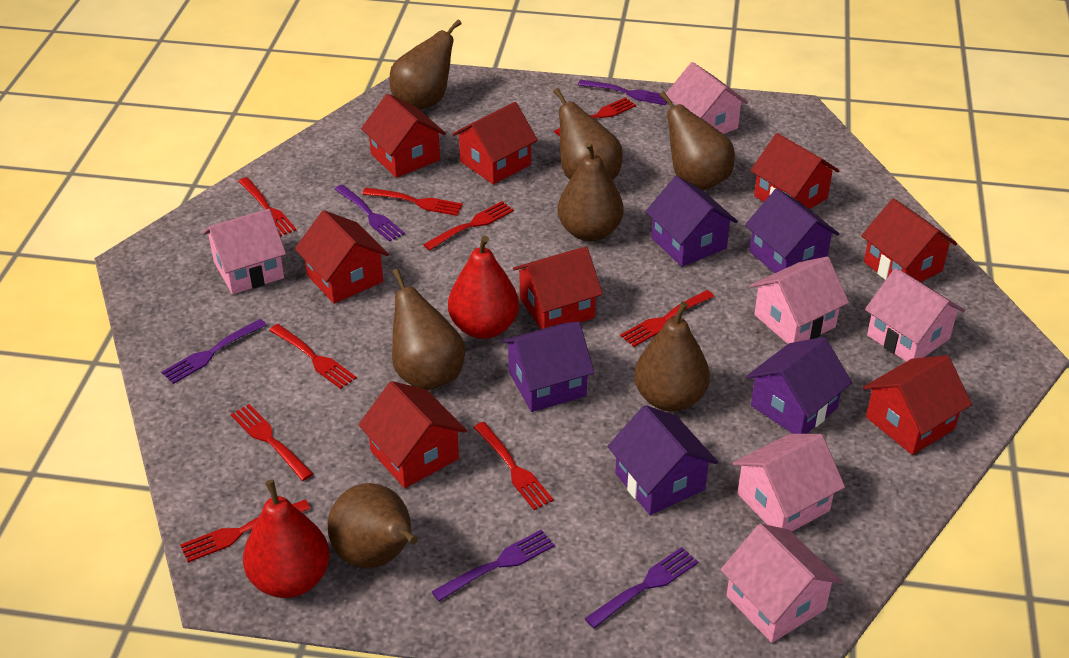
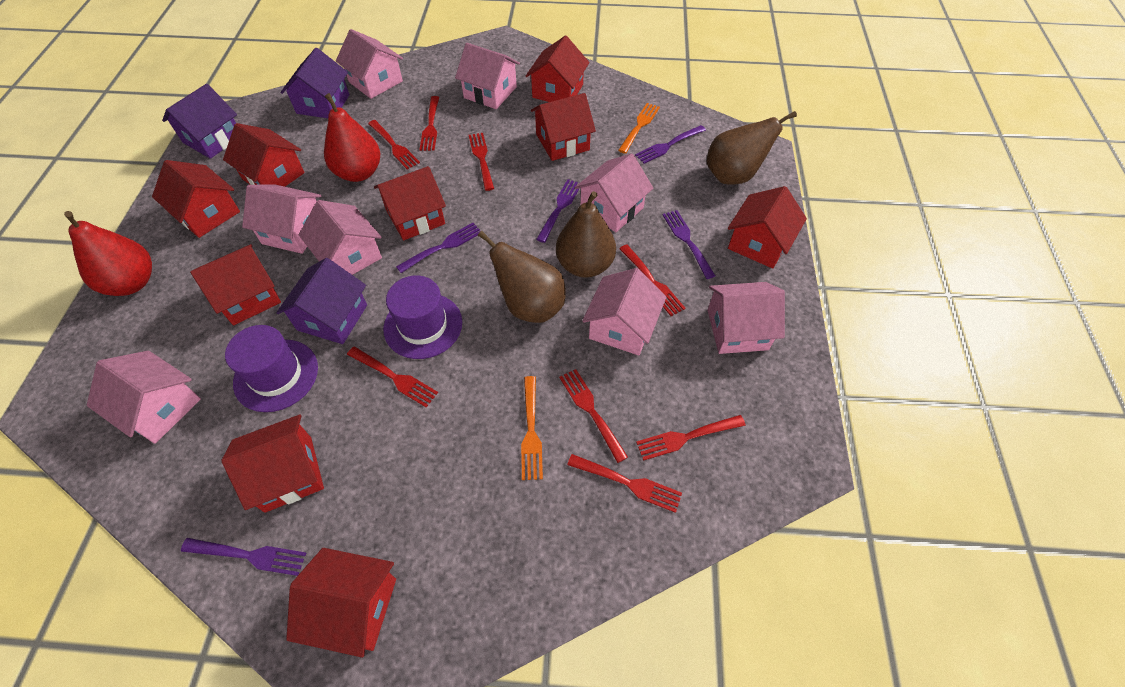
brown pear: 7 -> 3
orange fork: 0 -> 2
pink house: 6 -> 8
purple hat: 0 -> 2
purple house: 5 -> 3
red fork: 9 -> 8
red house: 8 -> 9

